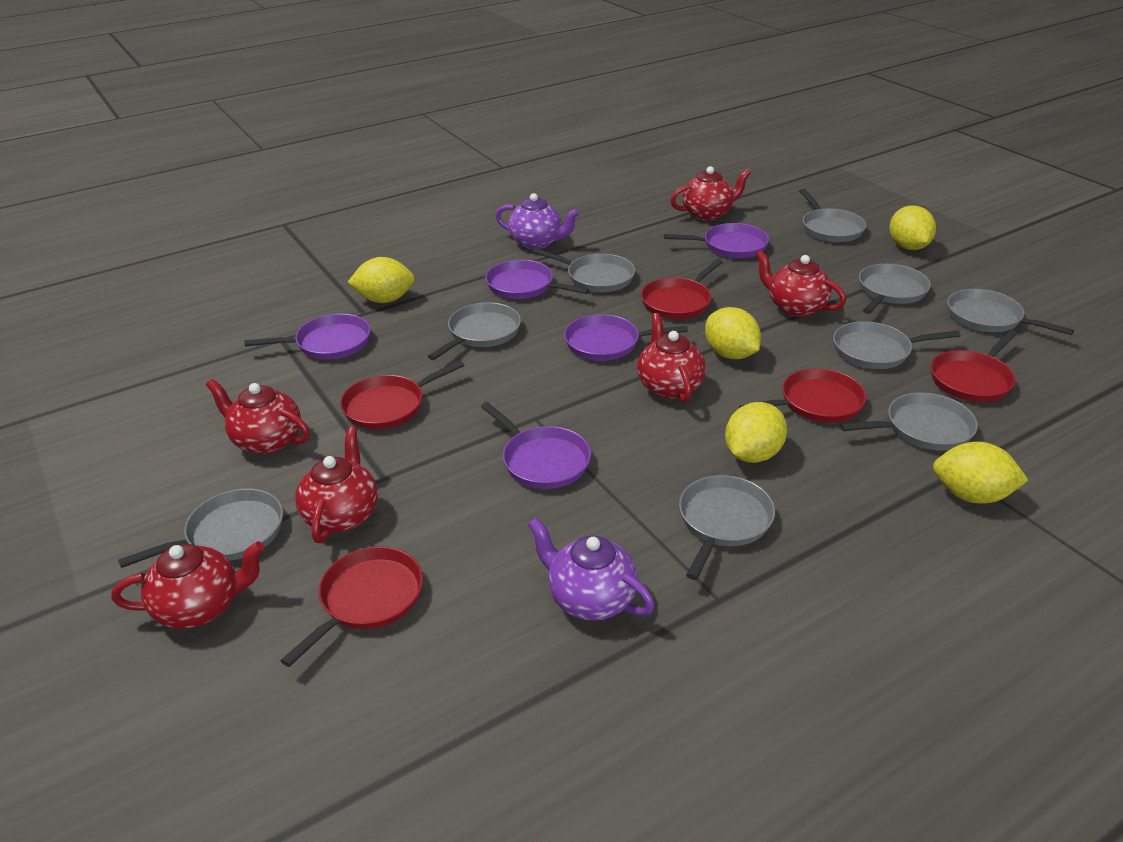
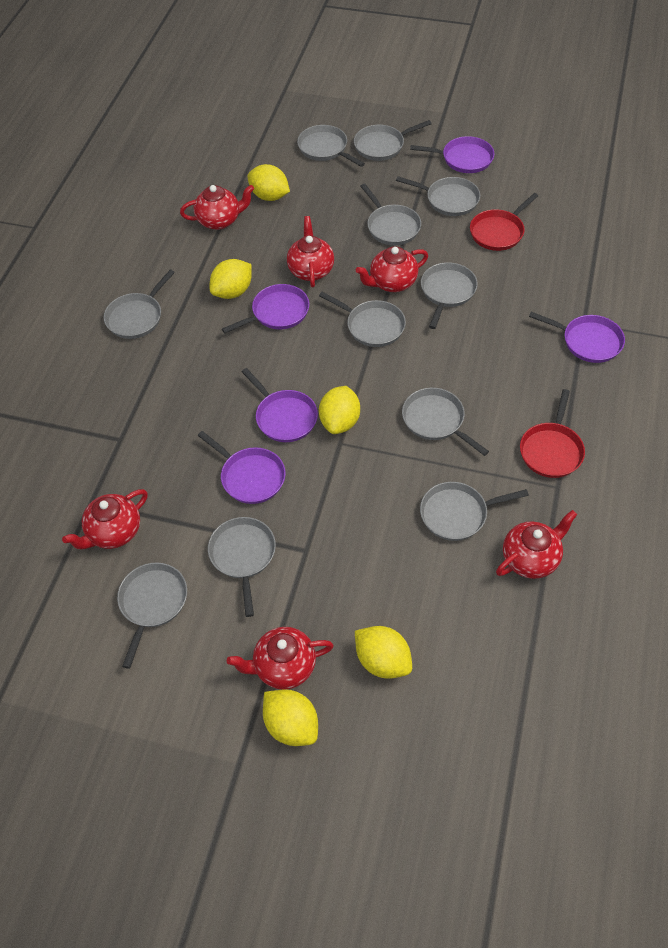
grey pan: 9 -> 11
purple teapot: 2 -> 0
red pan: 5 -> 2

